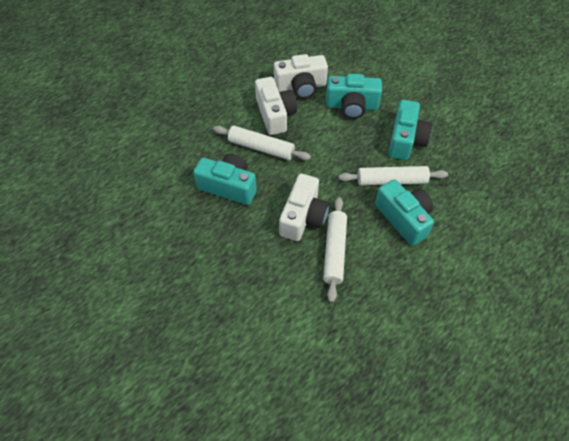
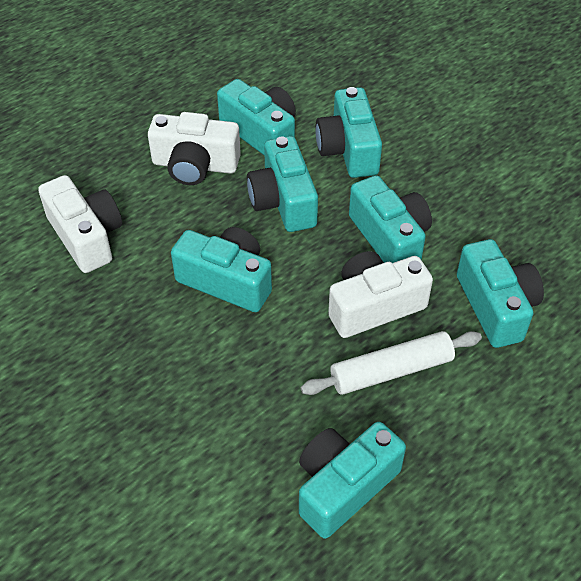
turquoise camera: 4 -> 7
white rolling pin: 3 -> 1

